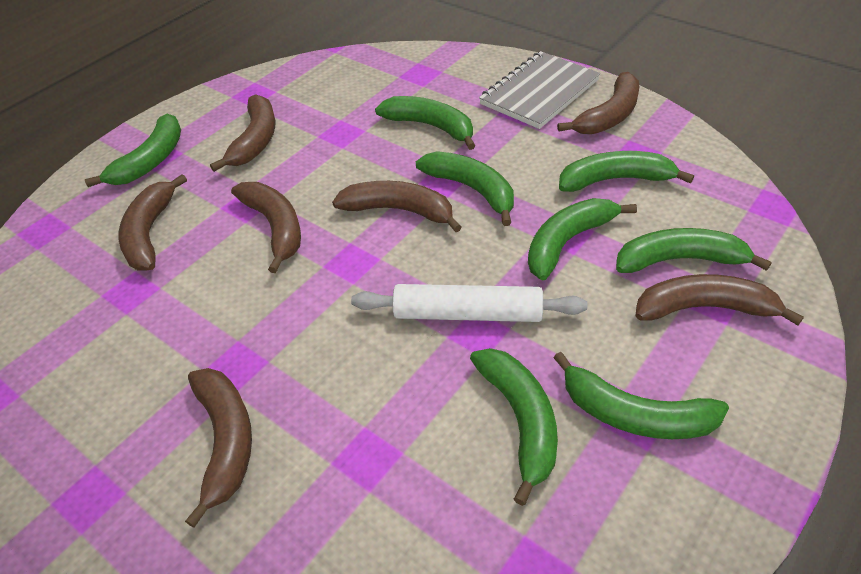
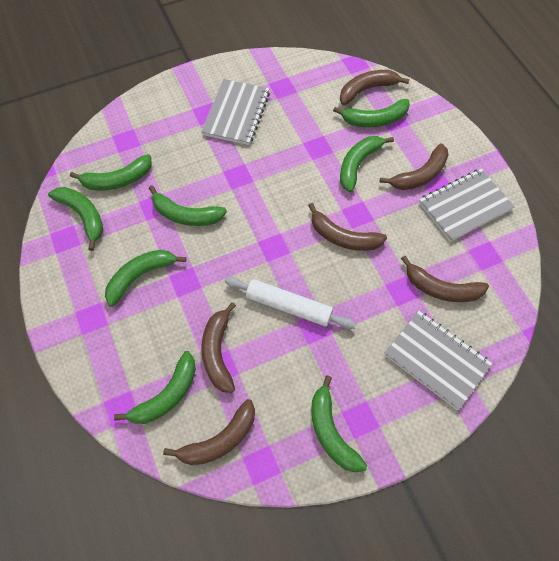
brown banana: 7 -> 6
grey notebook: 1 -> 3

